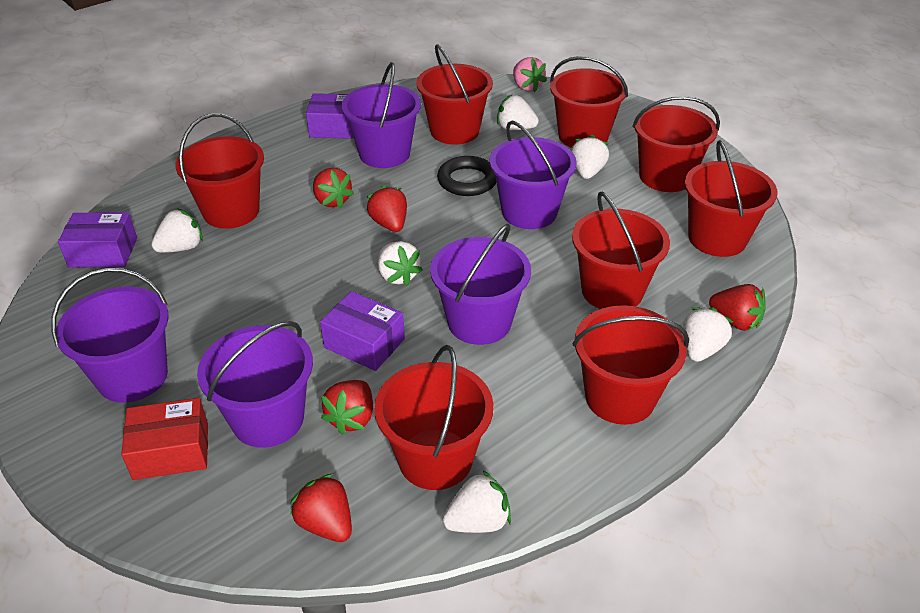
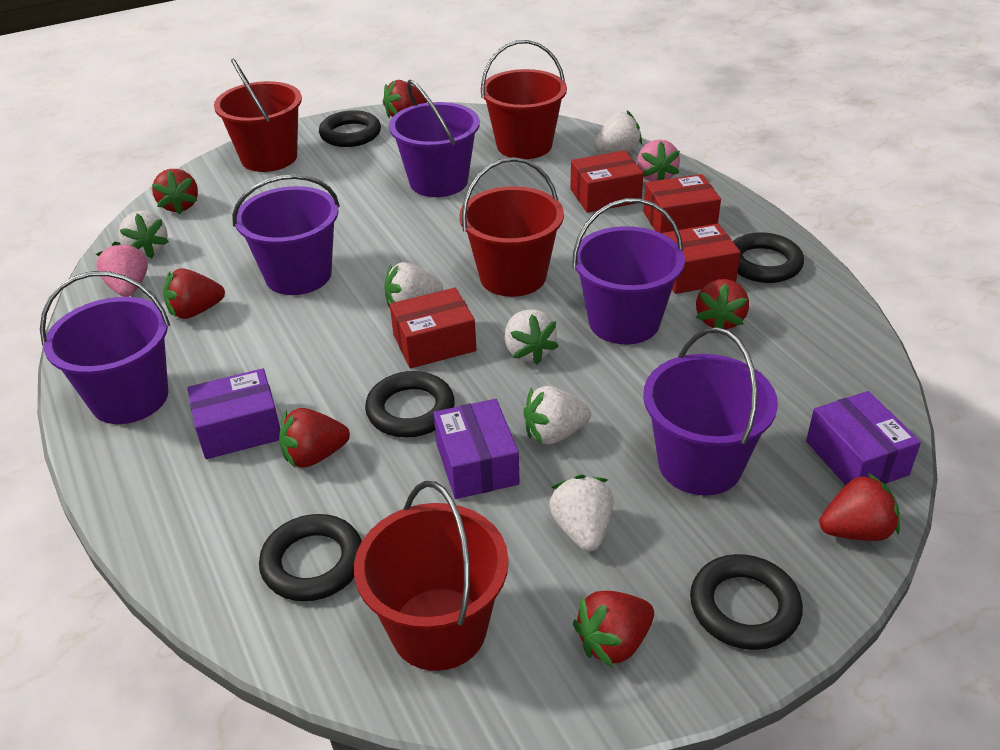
black ring: 1 -> 5
pink strawberry: 1 -> 2
red box: 1 -> 4
red bucket: 8 -> 4
red strawberry: 5 -> 7

